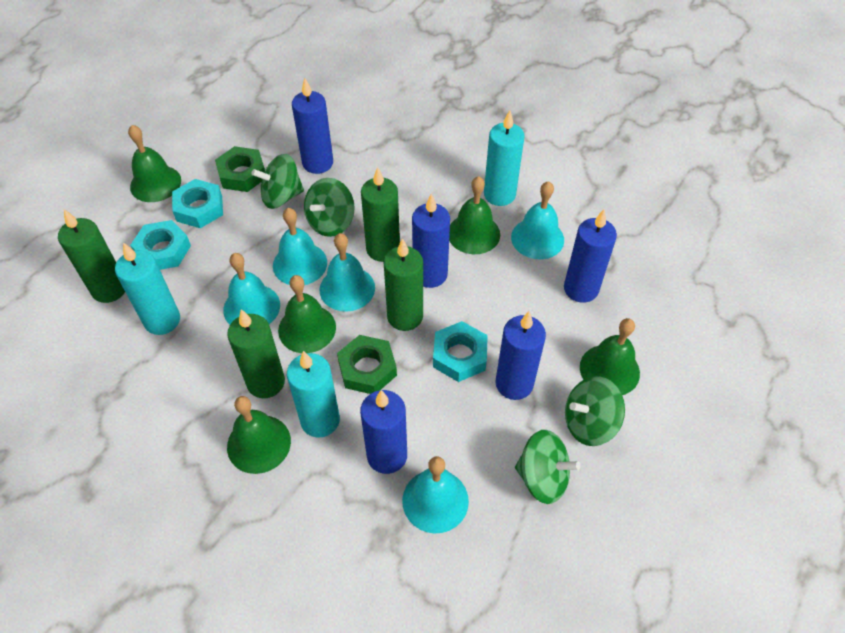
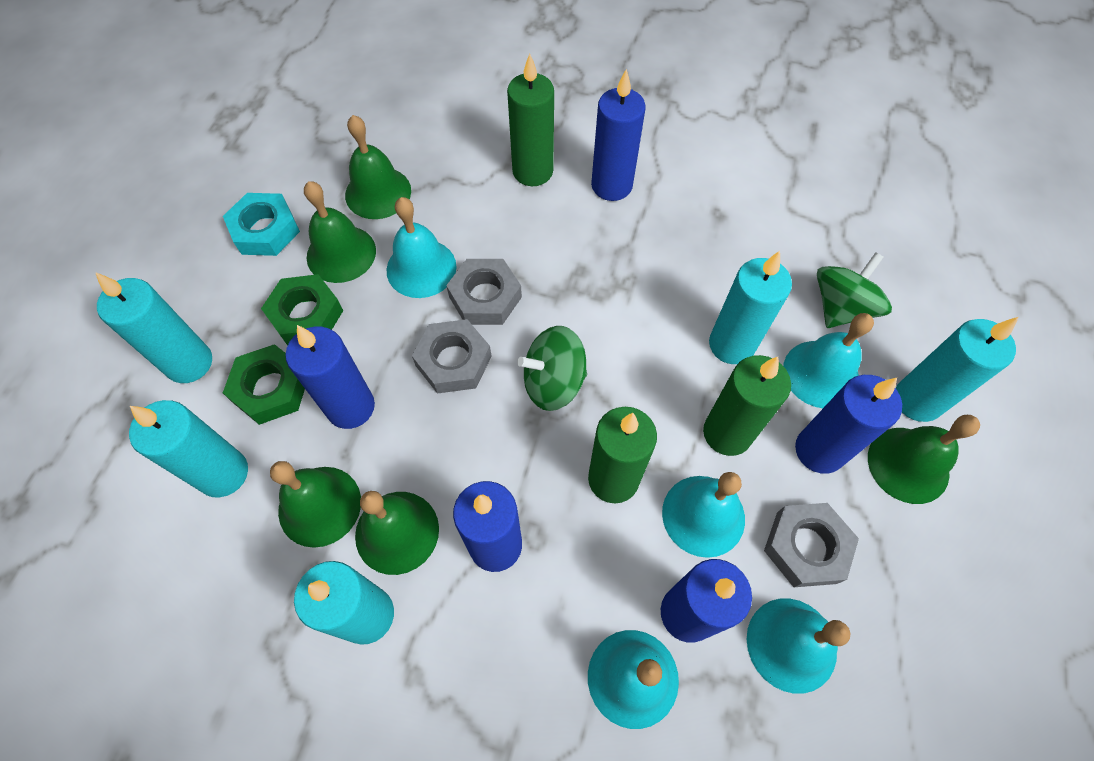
green candle: 4 -> 3
green spinning top: 4 -> 2
grey nut: 0 -> 3
turquoise candle: 3 -> 5
turquoise nut: 3 -> 1

